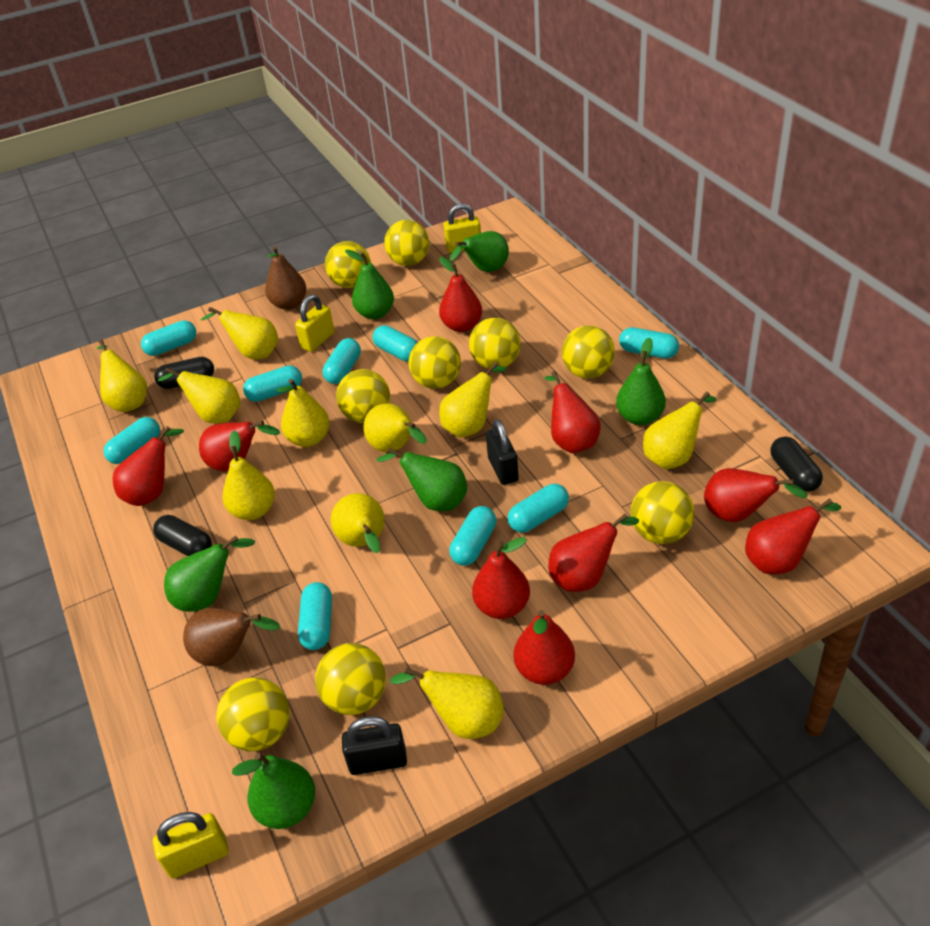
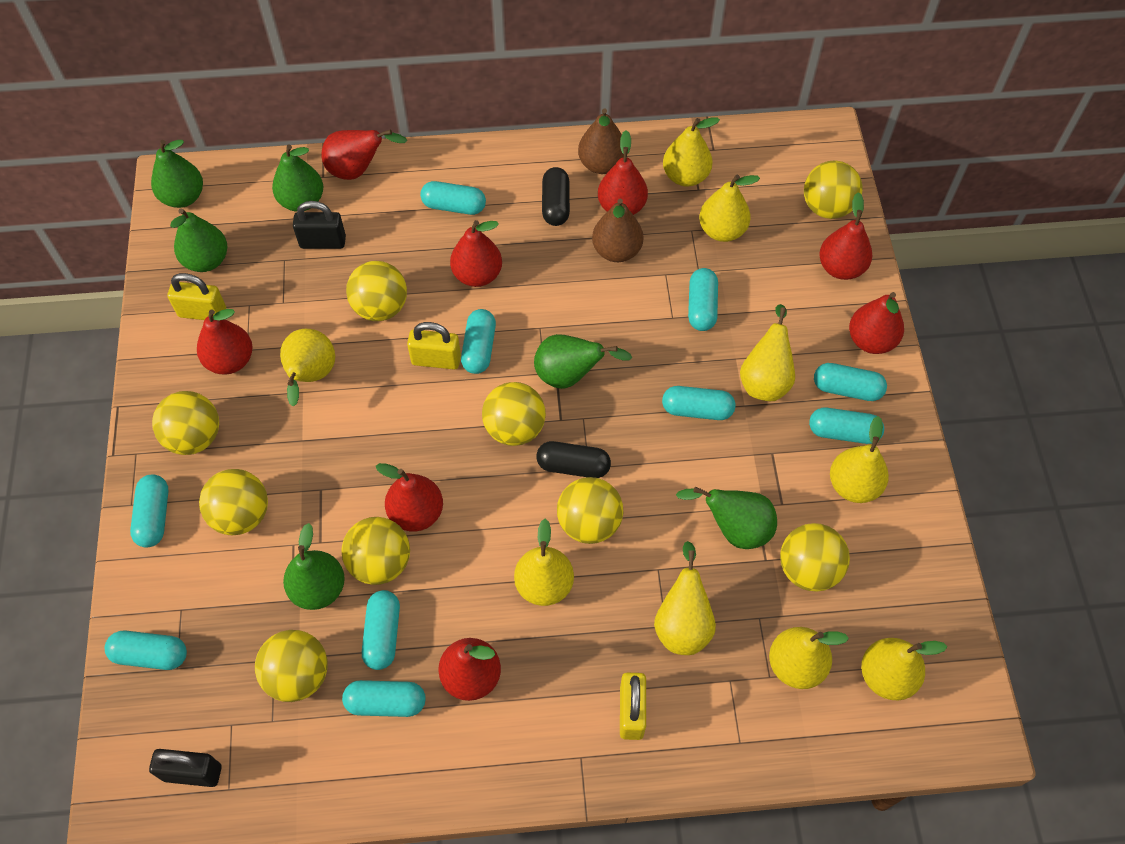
black capsule: 3 -> 2
red pear: 9 -> 8
turquoise capsule: 9 -> 10
yellow pear: 10 -> 9

